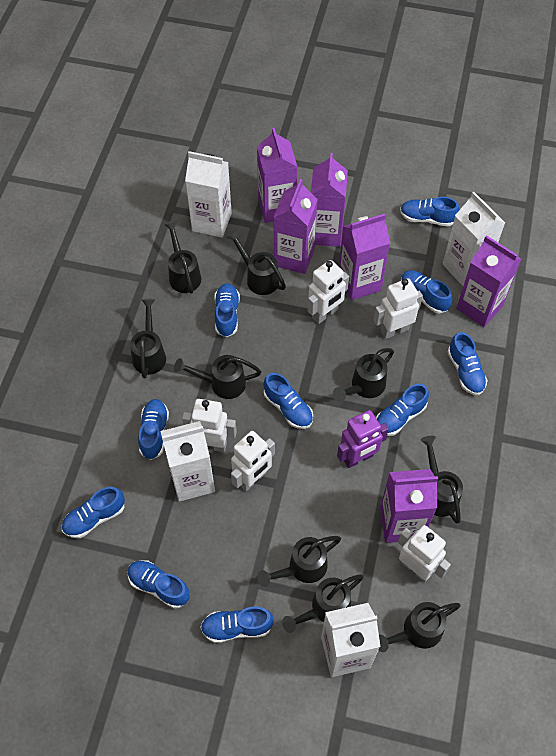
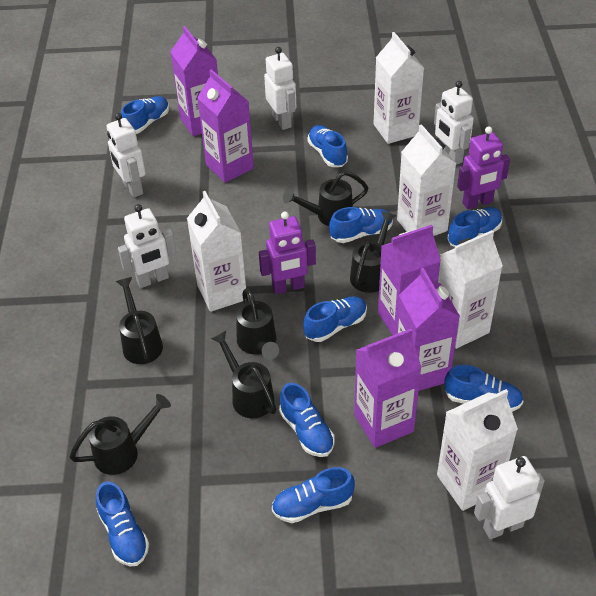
black watering can: 9 -> 6
blue shoe: 10 -> 9
purple carton: 6 -> 5
purple robot: 1 -> 2
white carton: 4 -> 5

